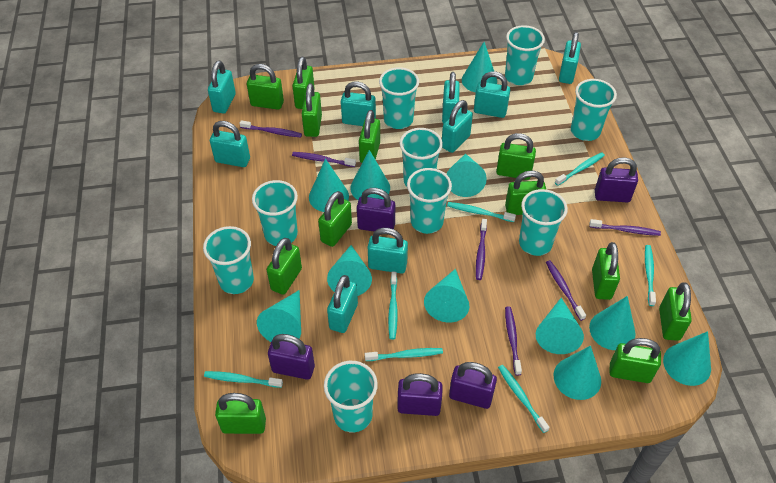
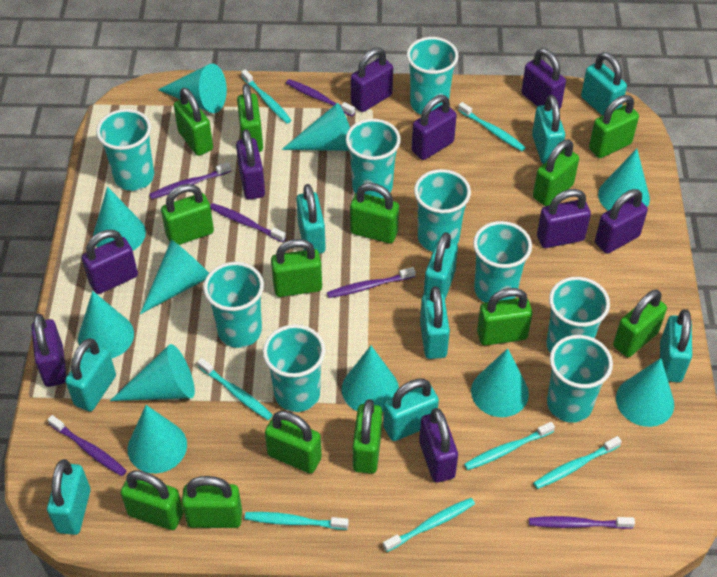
green padlock: 12 -> 13
purple padlock: 5 -> 9

